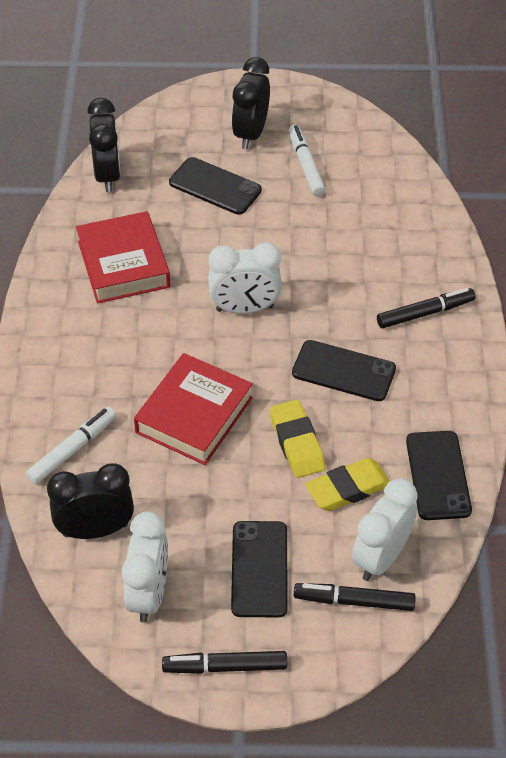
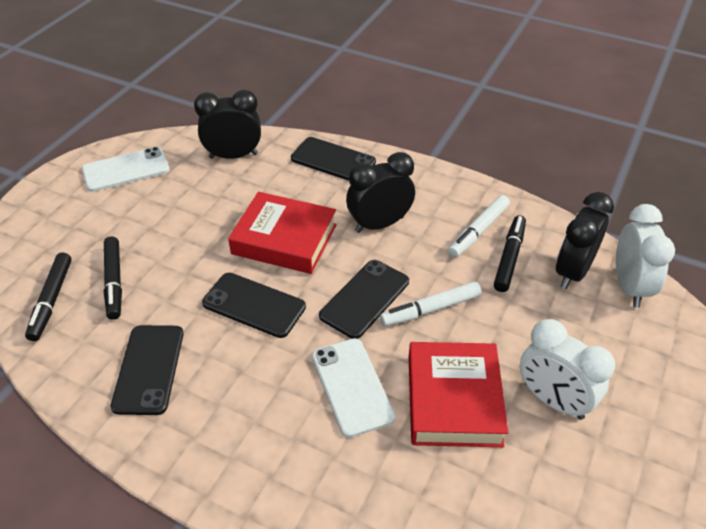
white clock: 3 -> 2
white phone: 0 -> 2
yellow eraser: 2 -> 0

